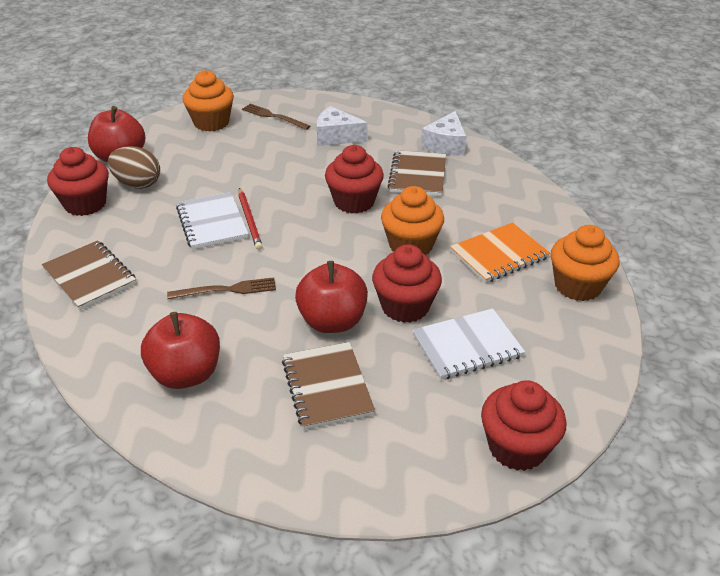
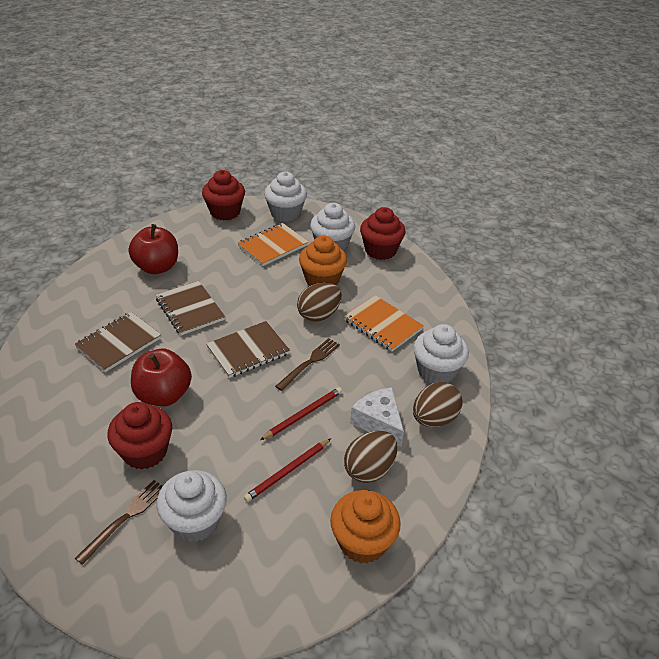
brown egg: 1 -> 3
orange cupcake: 3 -> 2
orange notebook: 1 -> 2
red apple: 3 -> 2
red cupcake: 4 -> 3
red pencil: 1 -> 2
white cheese: 2 -> 1
white cupcake: 0 -> 4
white notebook: 2 -> 0

